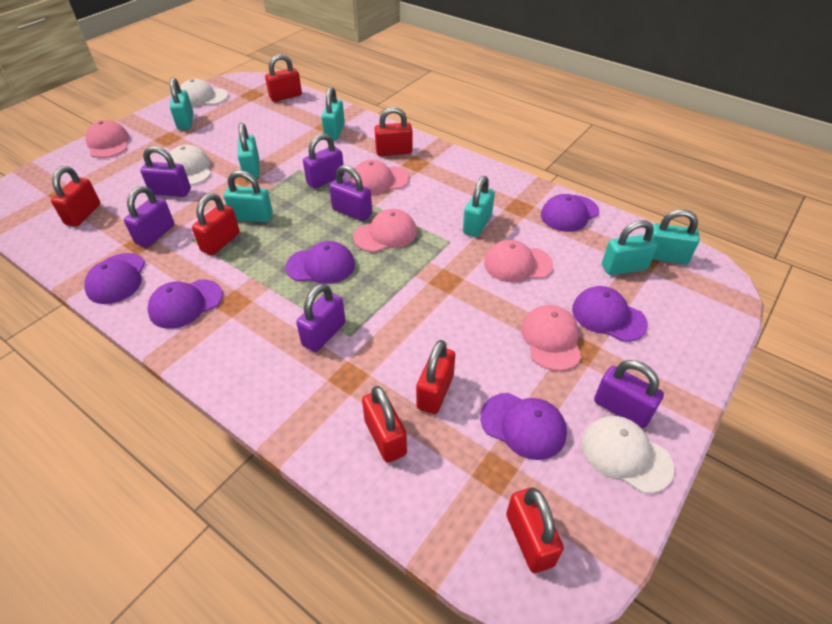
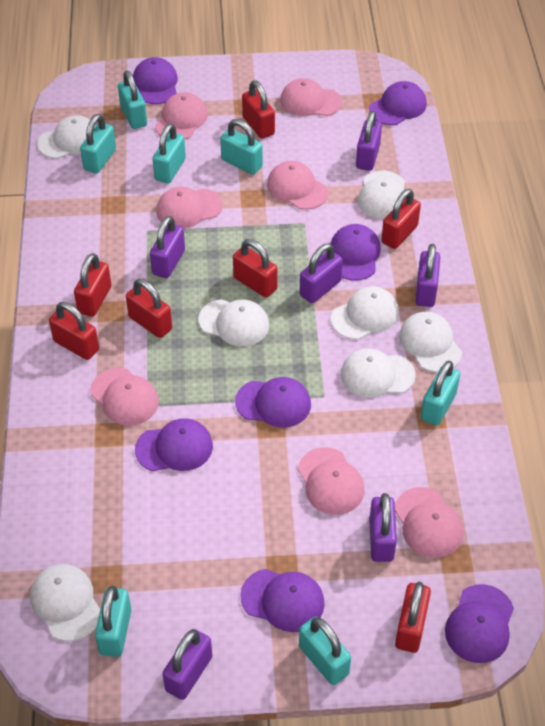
pink cap: 5 -> 7
purple cap: 6 -> 7
white cap: 3 -> 7

